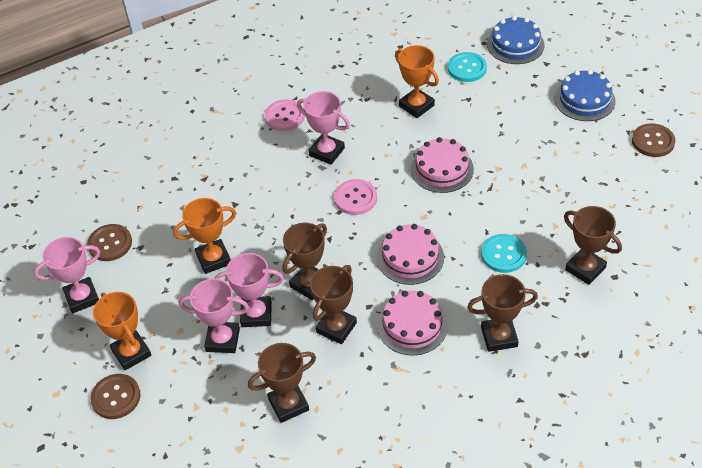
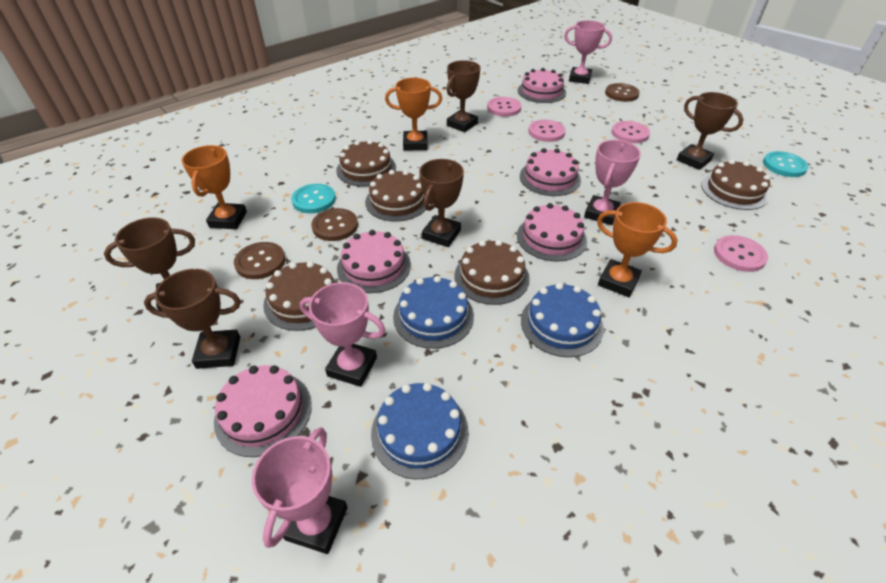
blue cake: 2 -> 3
brown cake: 0 -> 5
pink button: 2 -> 4
pink cake: 3 -> 5

